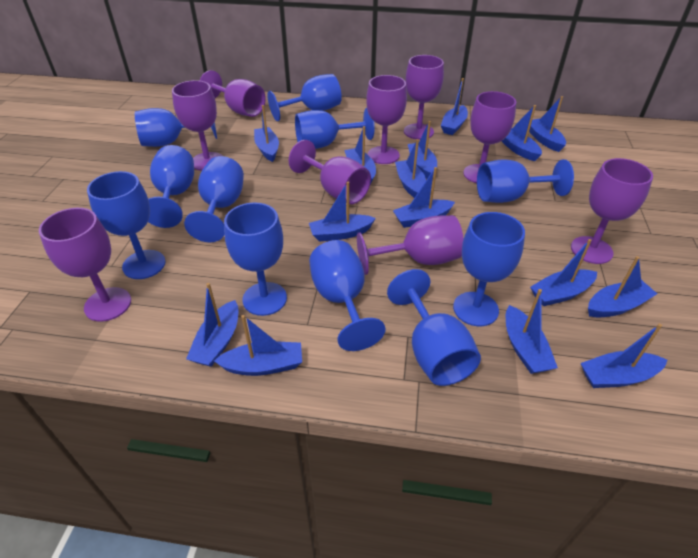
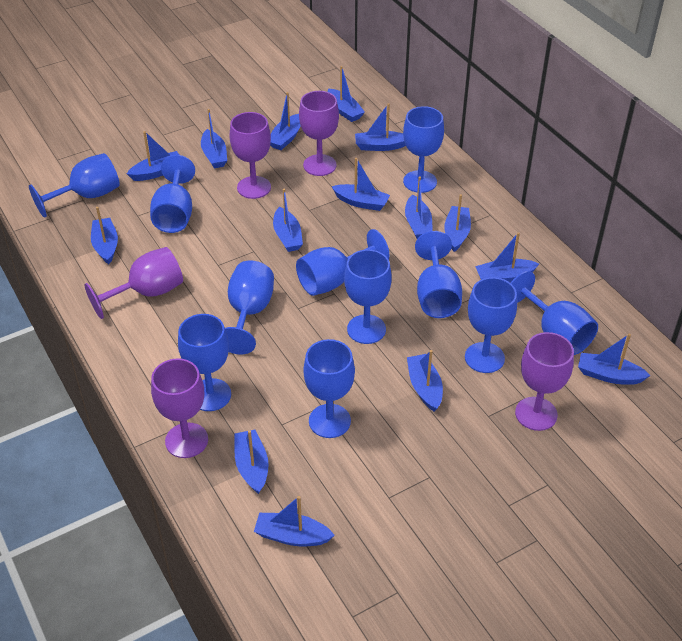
purple goblet: 9 -> 5

